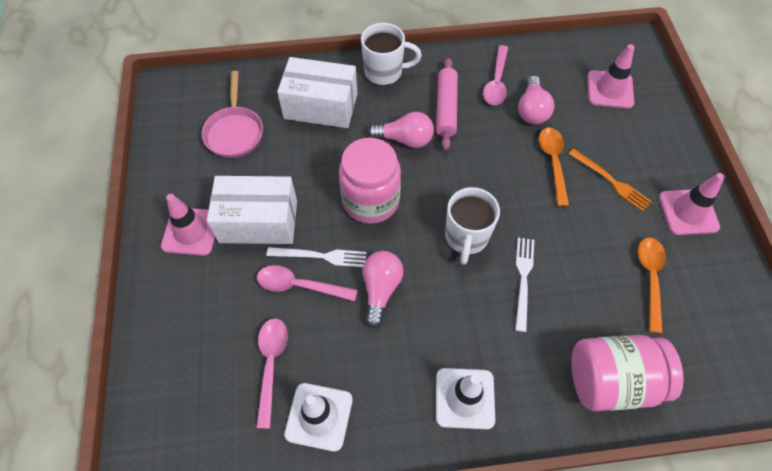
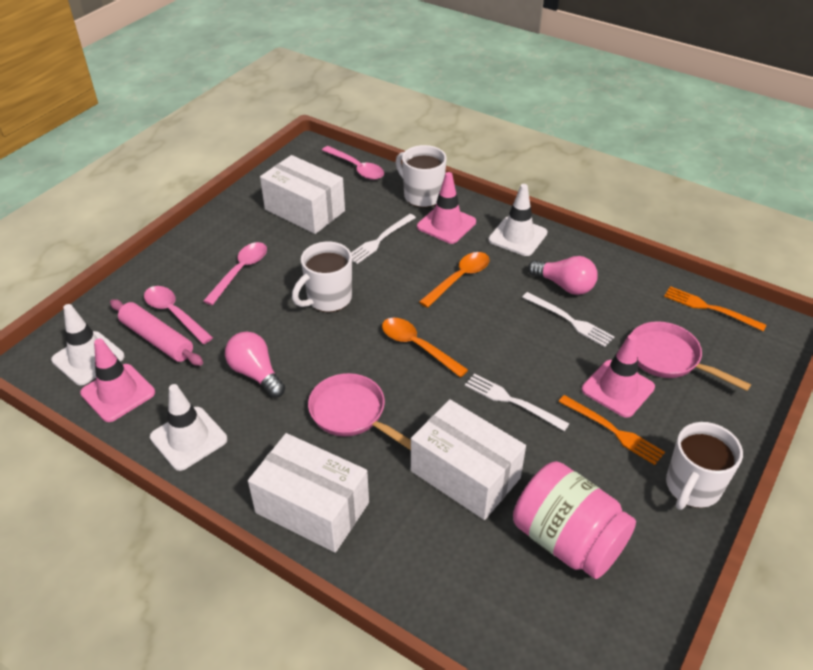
orange fork: 1 -> 2
pink jar: 2 -> 1
pink light bulb: 3 -> 2
pink pan: 1 -> 2
white box: 2 -> 3
white fork: 2 -> 3
white mug: 2 -> 3
white traffic cone: 2 -> 3

